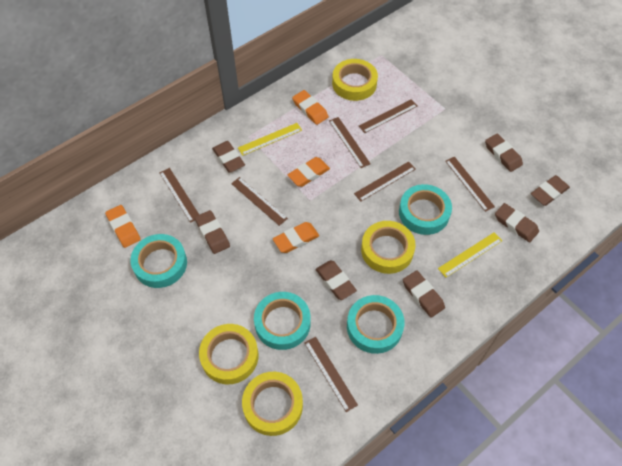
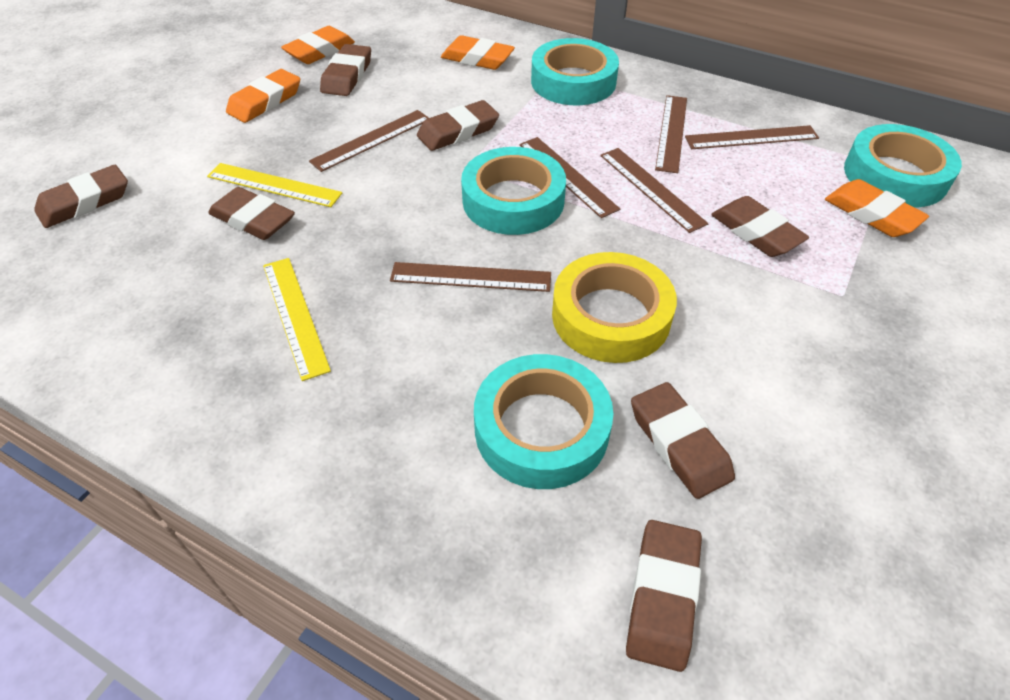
brown ruler: 7 -> 6
yellow tape: 4 -> 1

